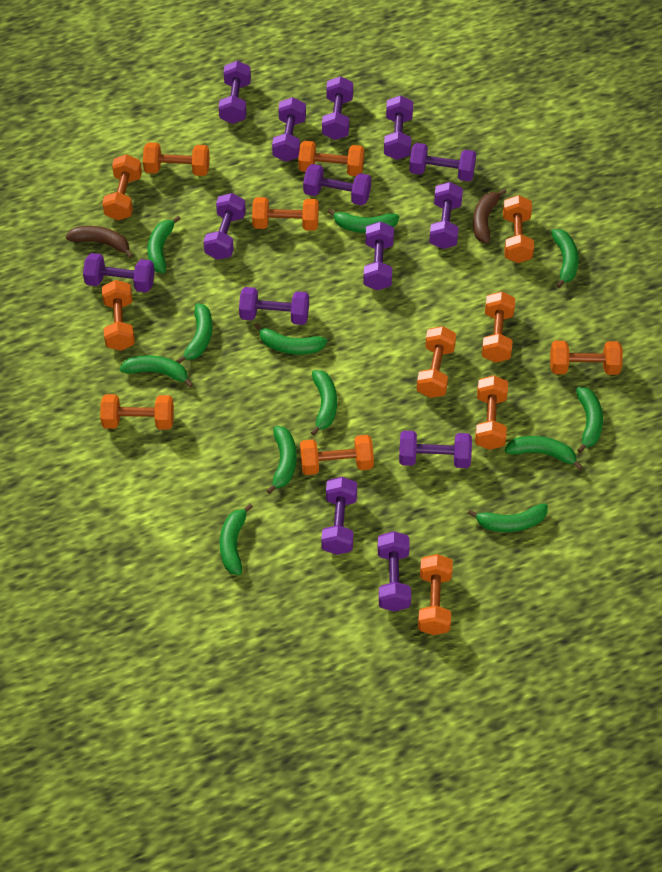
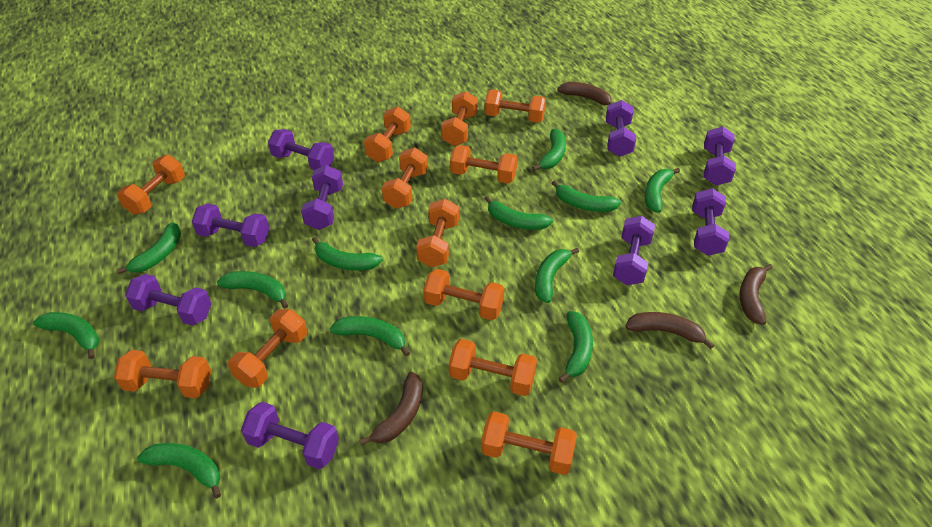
brown banana: 2 -> 4
orange dumbbell: 13 -> 12
purple dumbbell: 14 -> 9

